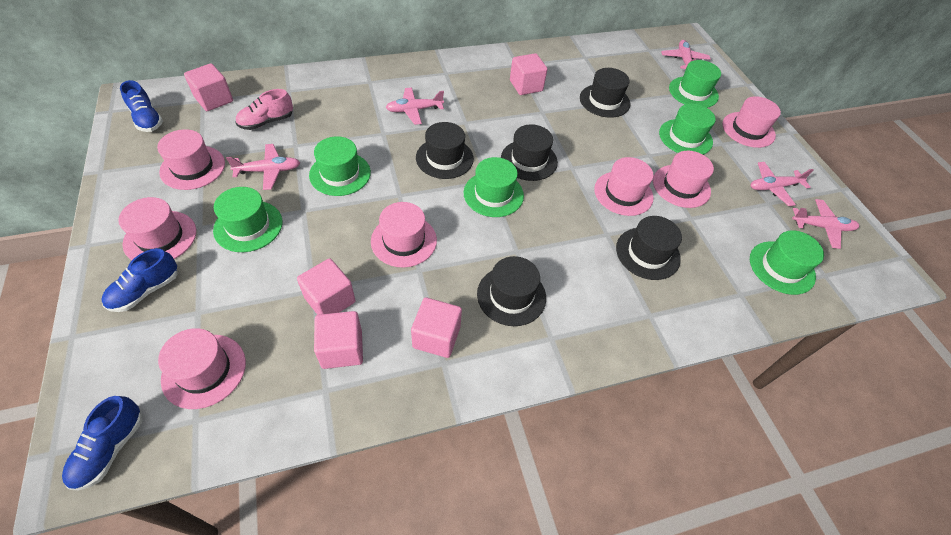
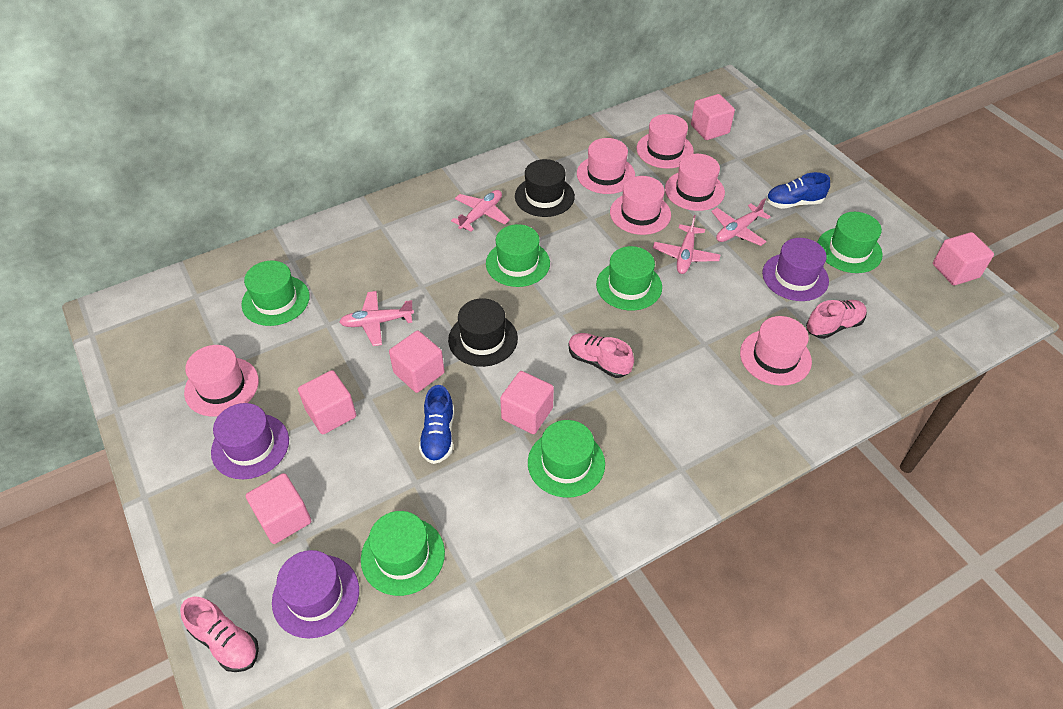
black hat: 5 -> 2
blue shoe: 3 -> 2
pink cube: 5 -> 6
pink hat: 7 -> 6
pink plane: 5 -> 4
pink shoe: 1 -> 3
purple hat: 0 -> 3

